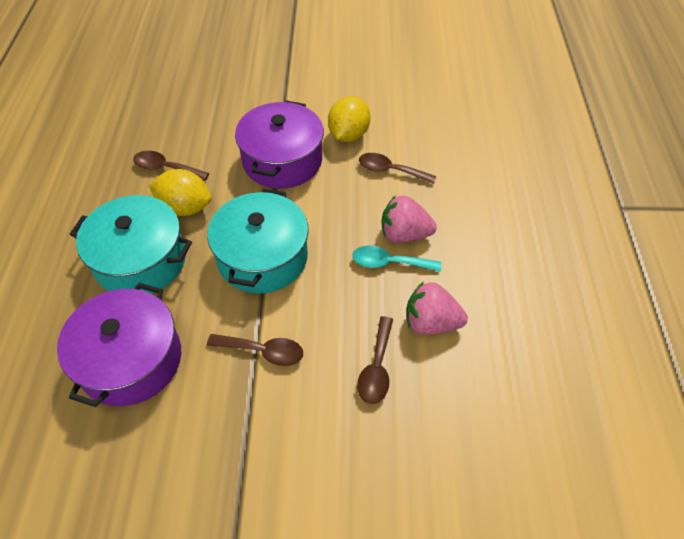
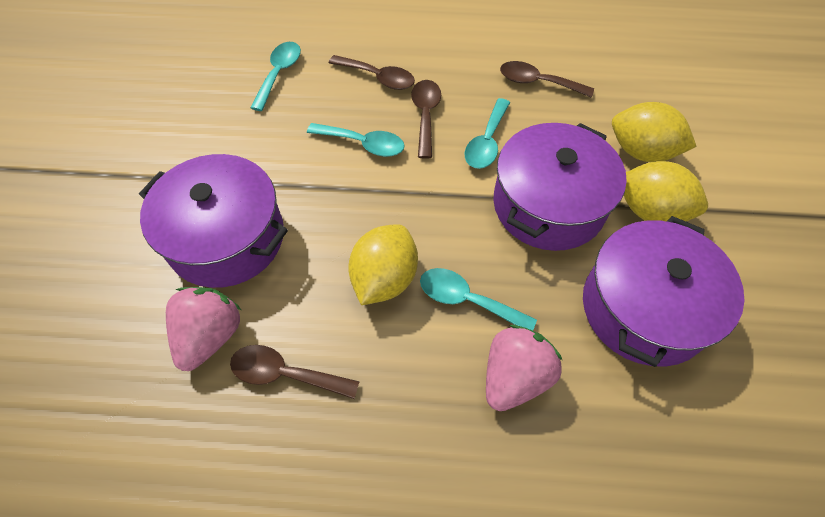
purple pot: 2 -> 3
turquoise pot: 2 -> 0
turquoise spoon: 1 -> 4
yellow lemon: 2 -> 3

